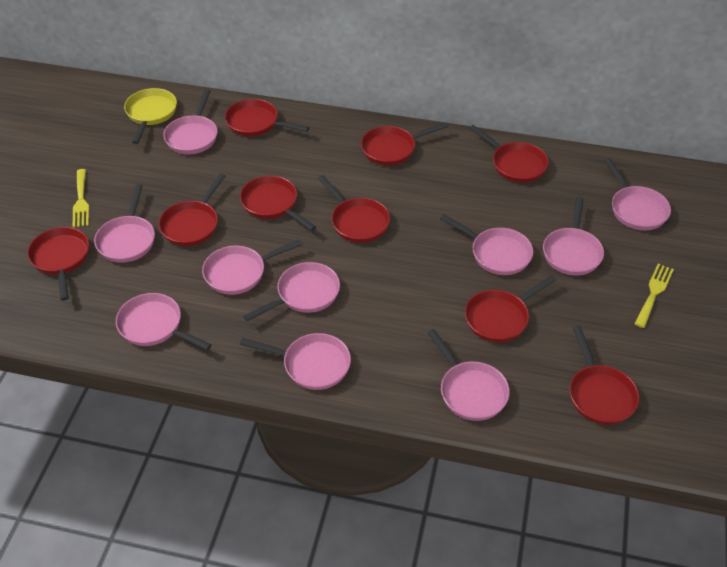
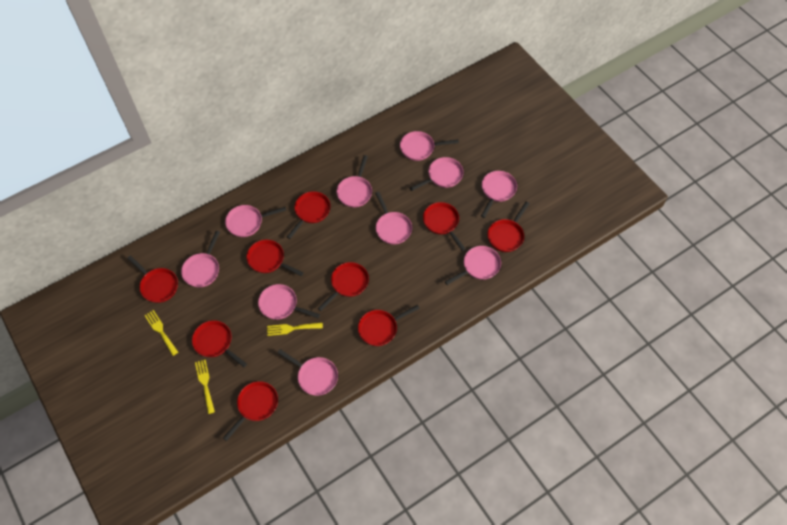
yellow fork: 2 -> 3
yellow pan: 1 -> 0

